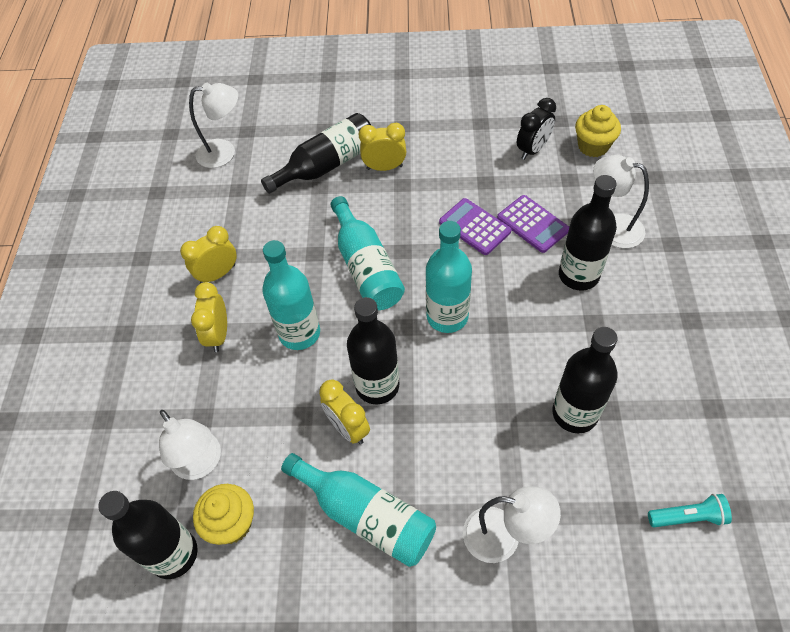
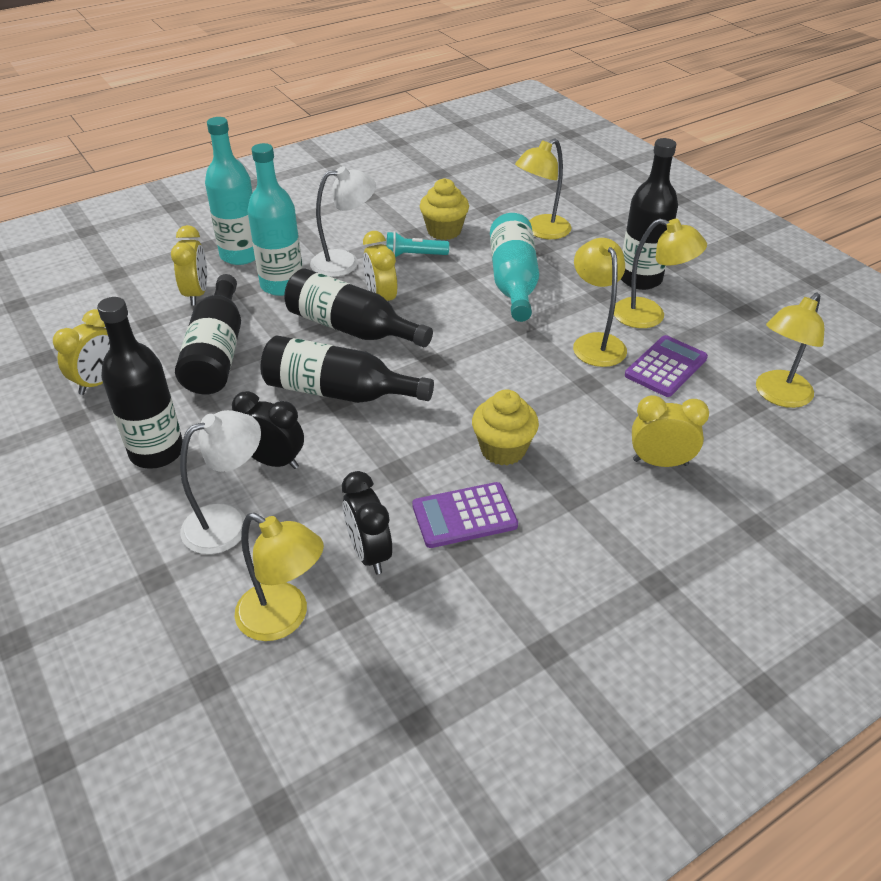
black clock: 1 -> 2
turquoise bottle: 4 -> 3
white lamp: 4 -> 2
yellow lamp: 0 -> 5

